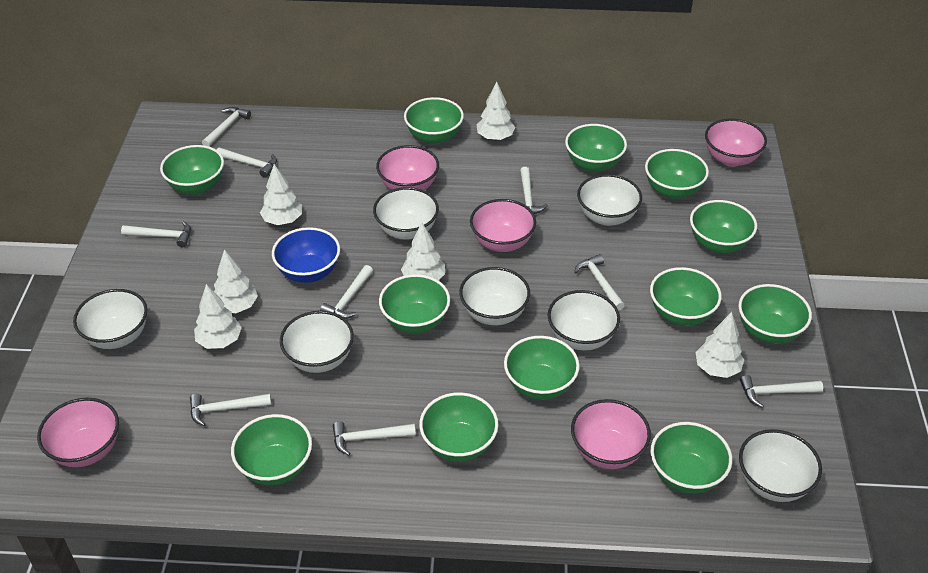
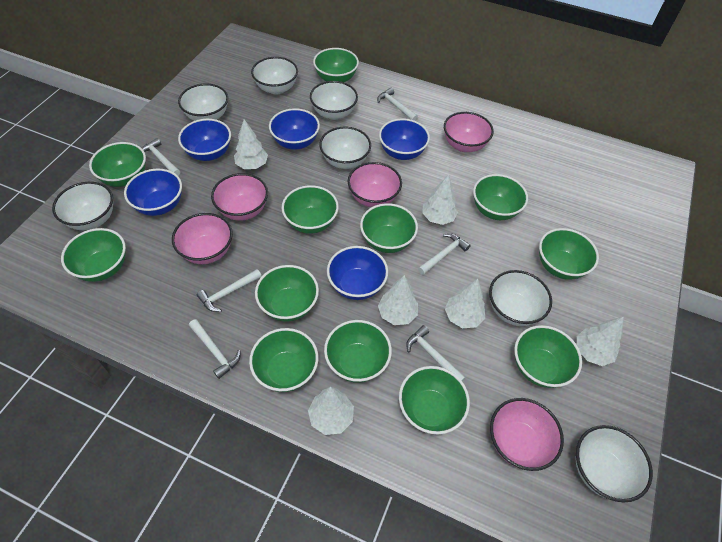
blue bowl: 1 -> 5
white hammer: 9 -> 6

